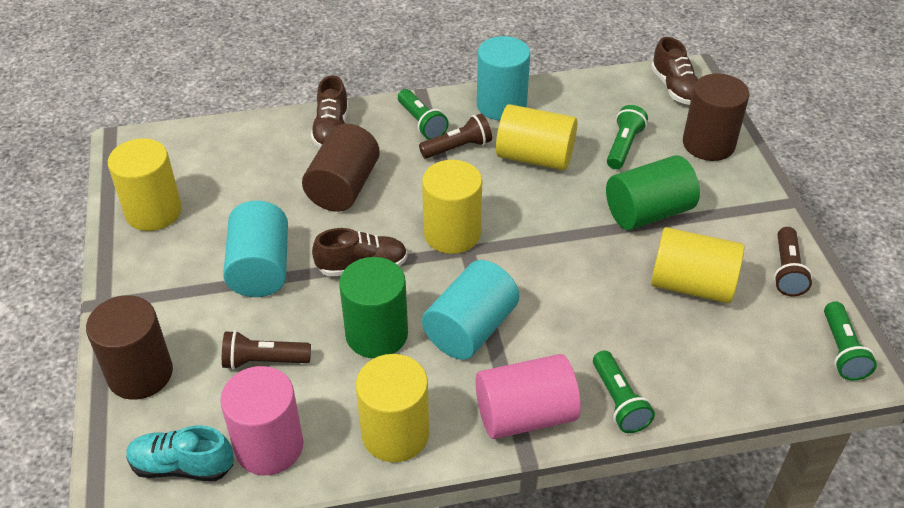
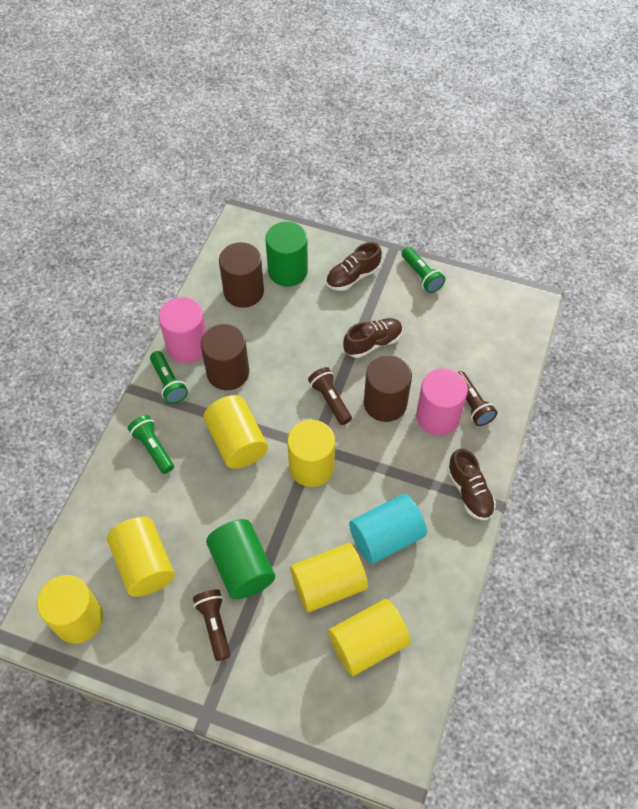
green flashlight: 4 -> 3
turquoise cylinder: 3 -> 1
turquoise shoe: 1 -> 0
yellow cylinder: 5 -> 6

